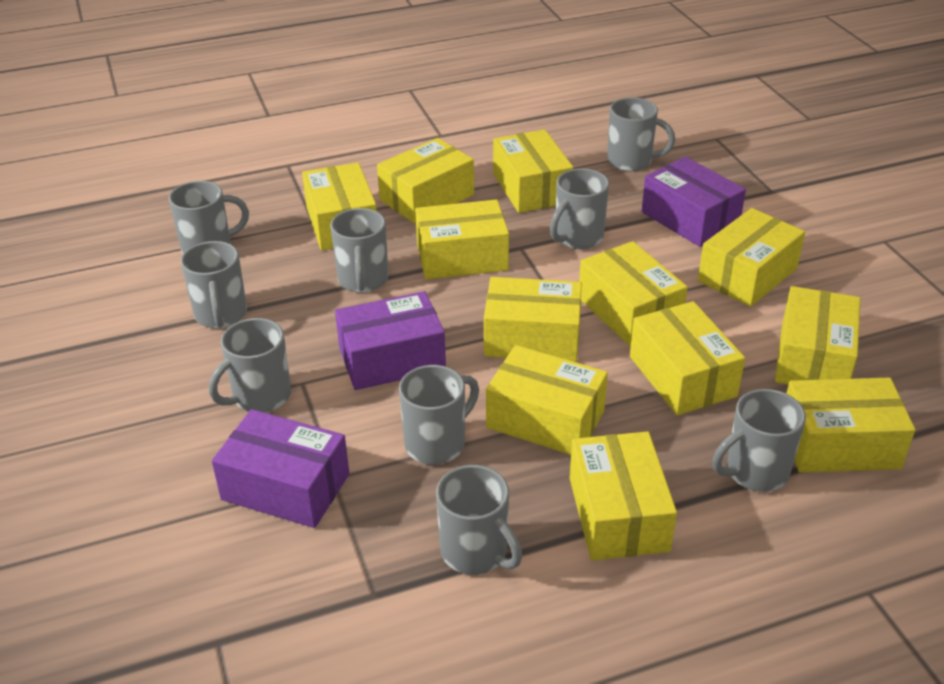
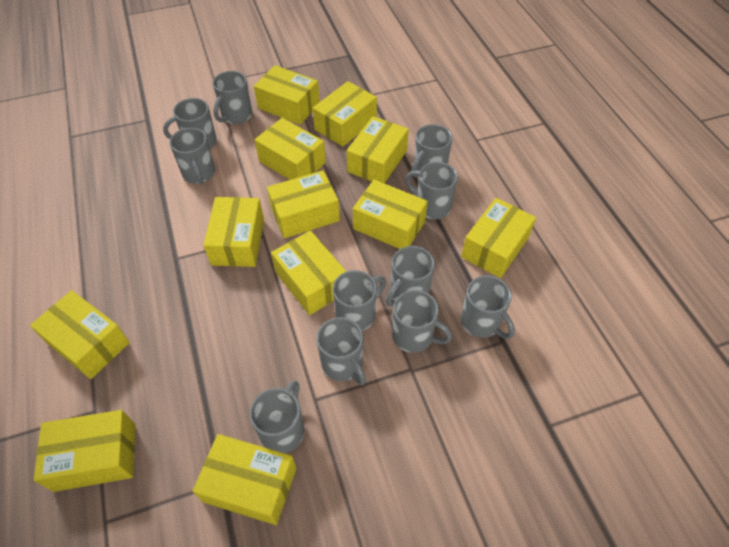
grey mug: 9 -> 11
purple box: 3 -> 0

